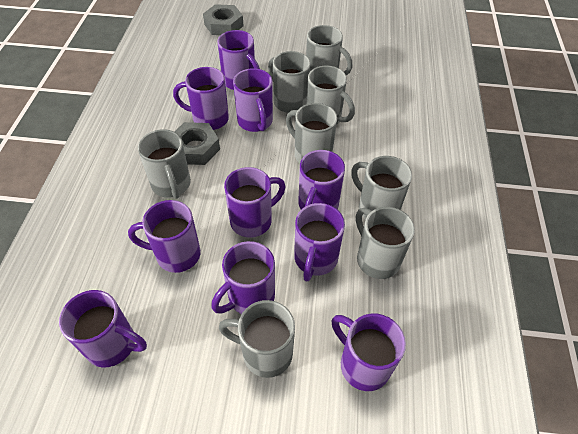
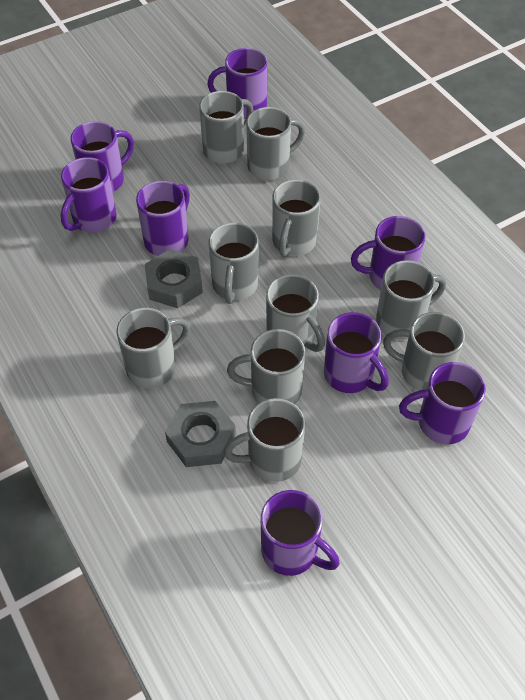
grey mug: 8 -> 10
purple mug: 10 -> 8

